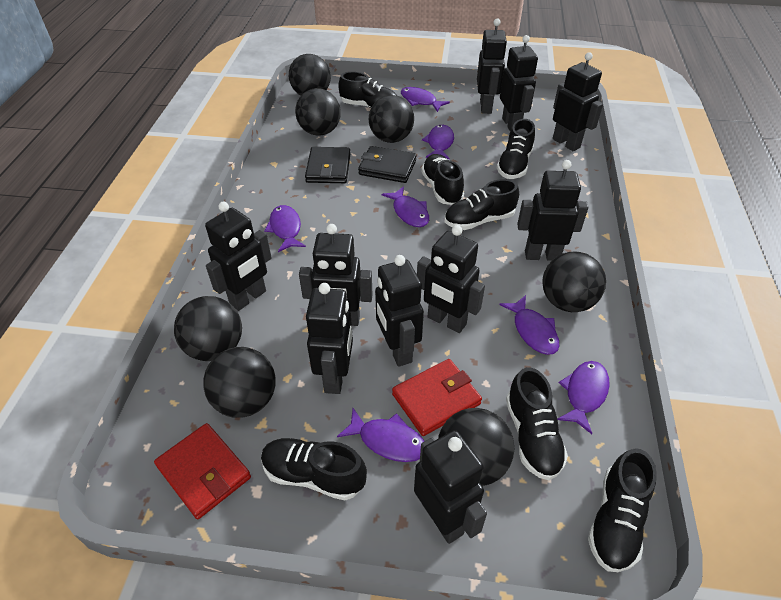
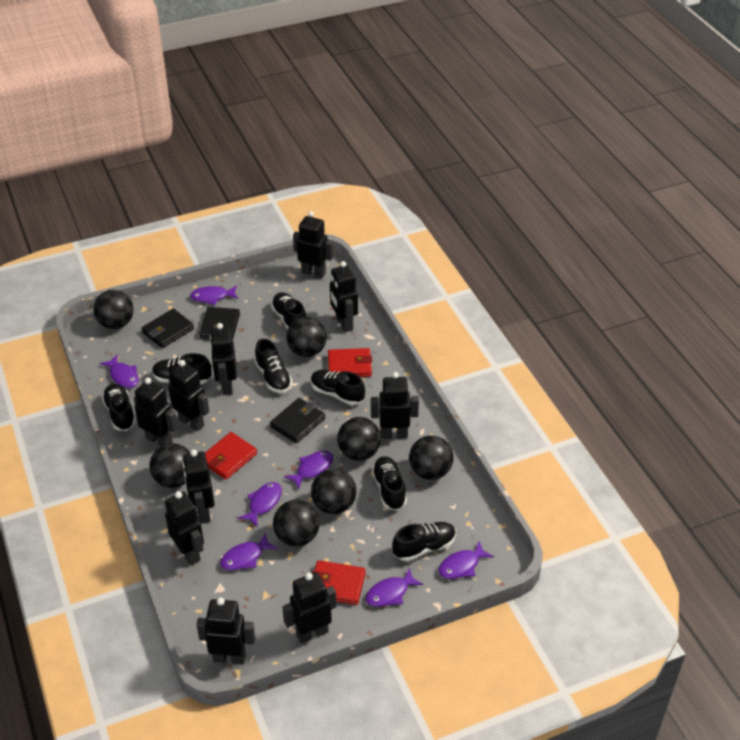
black wallet: 2 -> 3
red wallet: 2 -> 3

